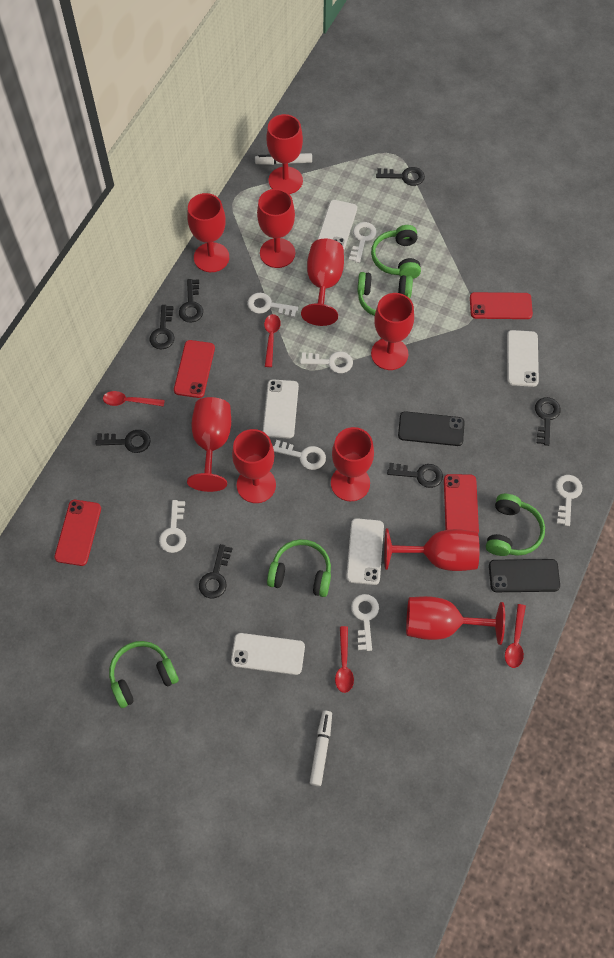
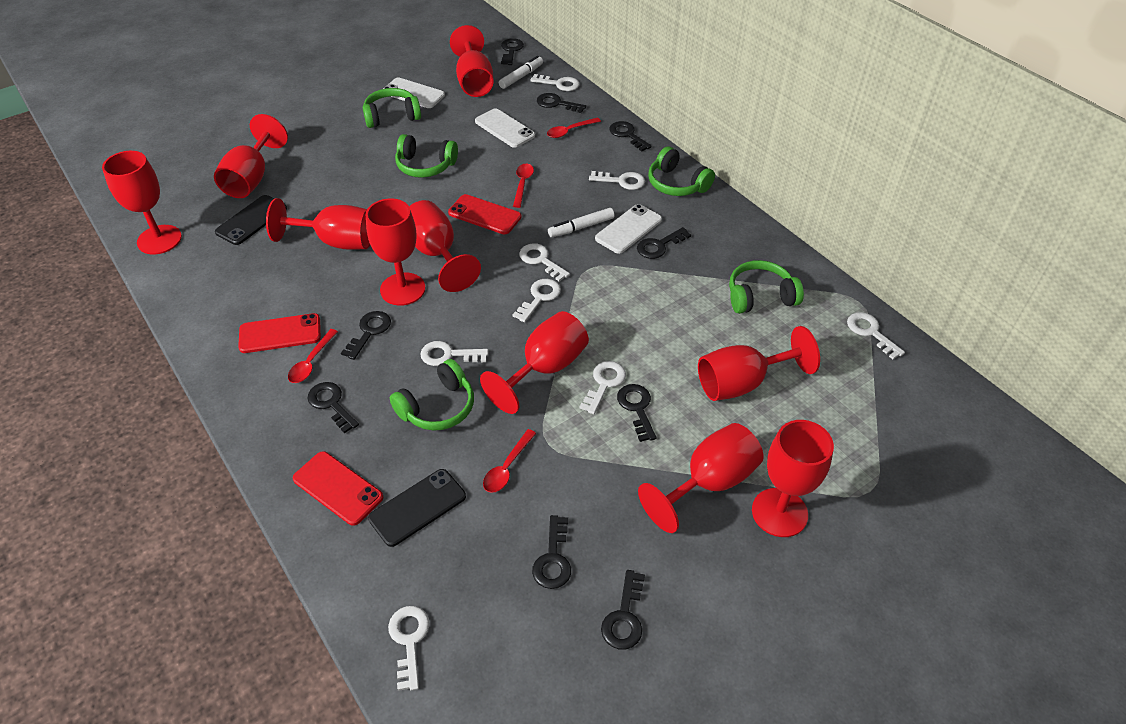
black key: 7 -> 9
red phone: 4 -> 3
white key: 7 -> 8
white phone: 5 -> 3

